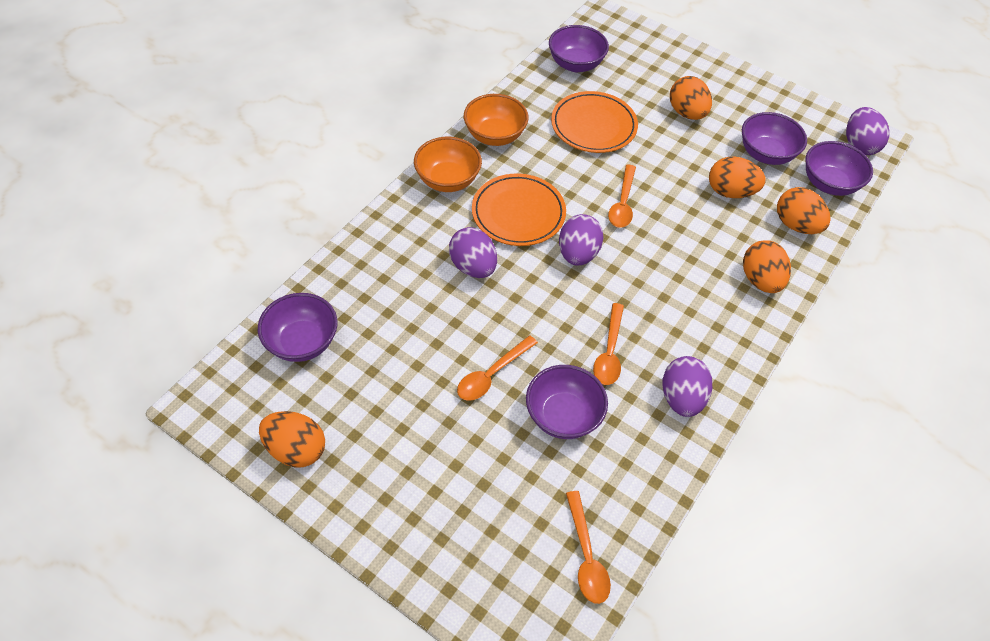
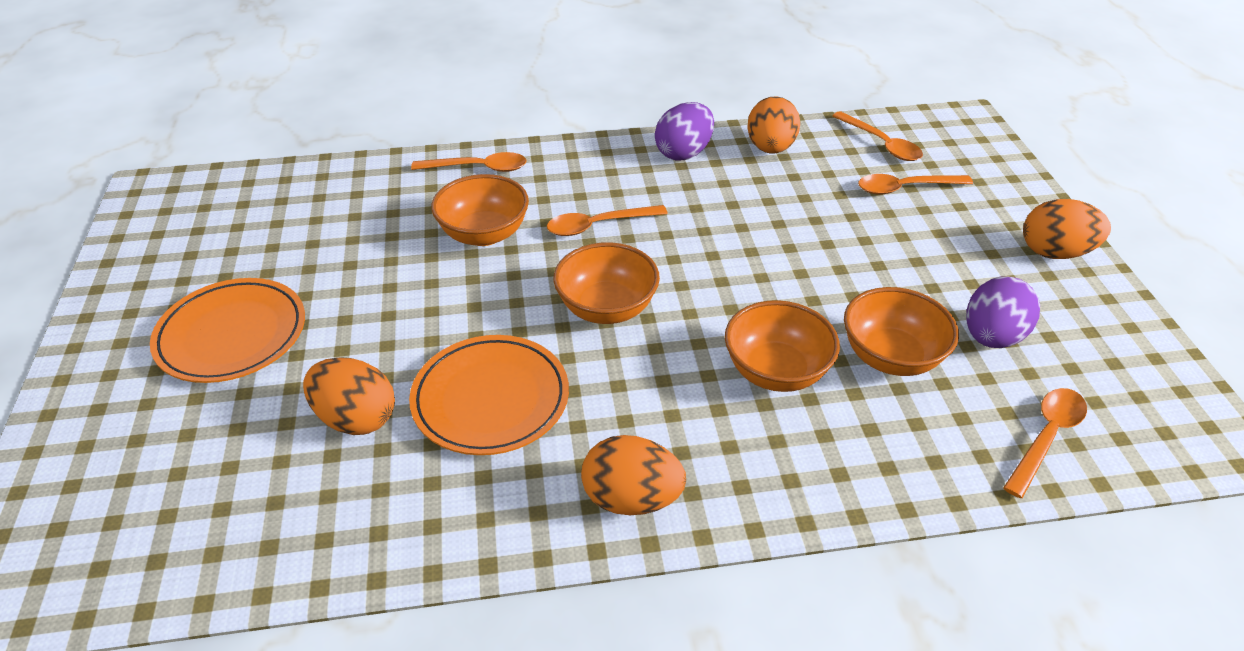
orange bowl: 2 -> 4
orange egg: 5 -> 4
orange spoon: 4 -> 5
purple bowl: 5 -> 0
purple egg: 4 -> 2

